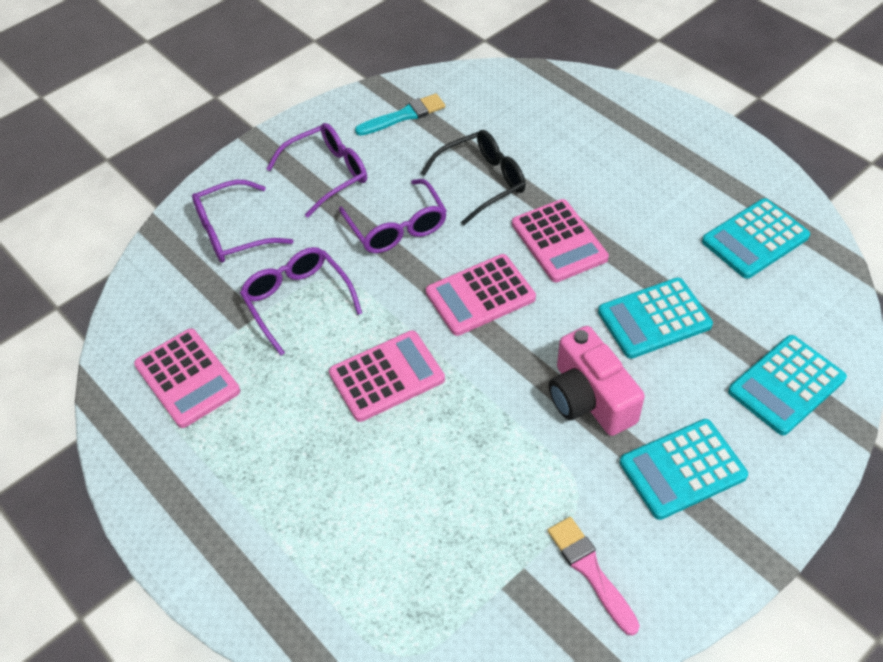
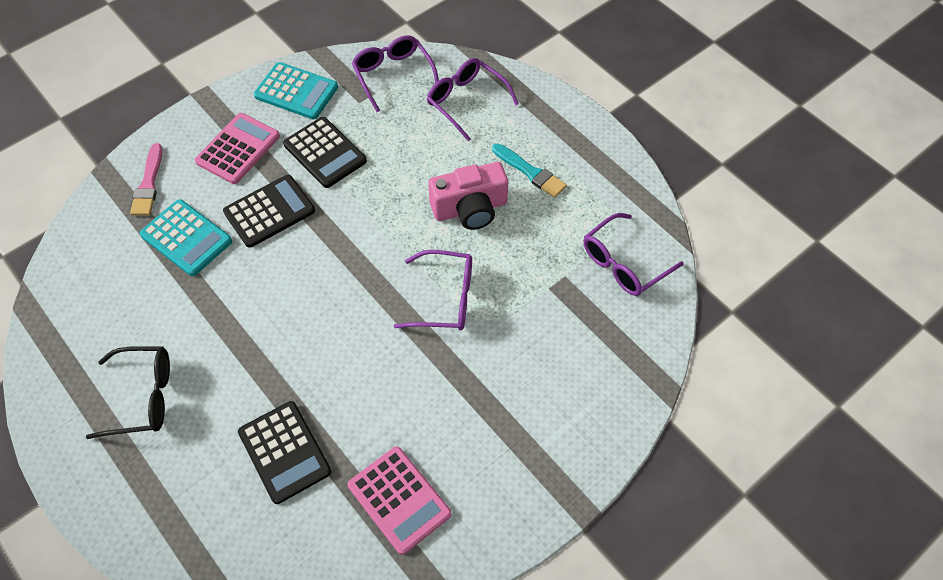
black calculator: 0 -> 3
pink calculator: 4 -> 2
turquoise calculator: 4 -> 2

